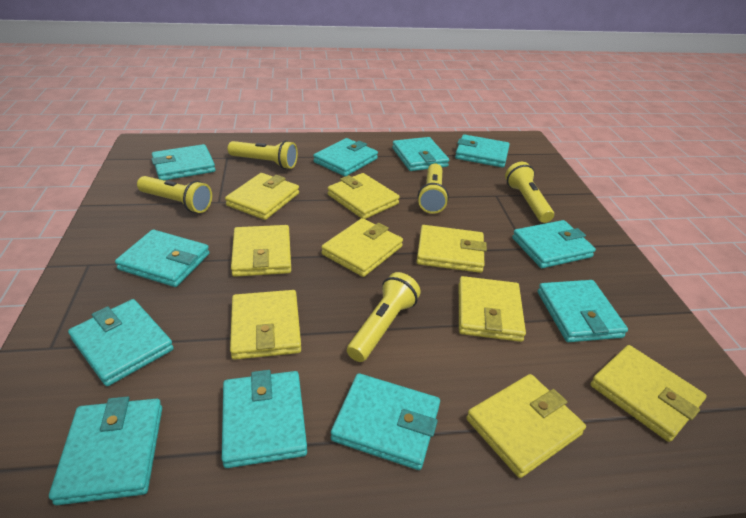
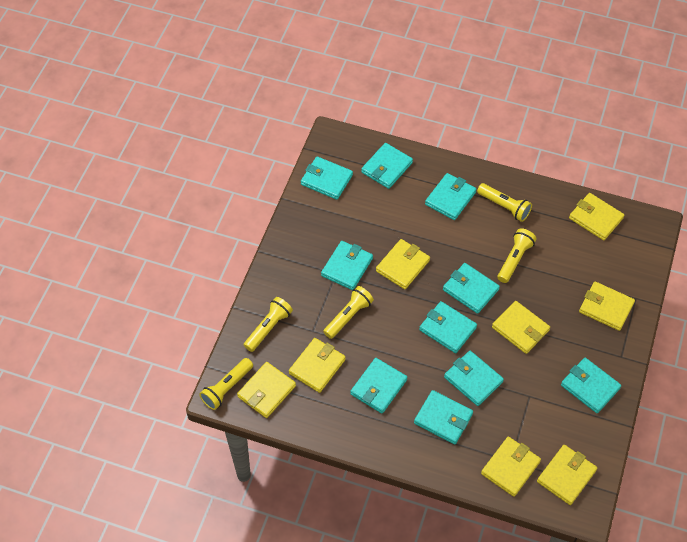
turquoise wallet: 11 -> 10
yellow wallet: 9 -> 8

